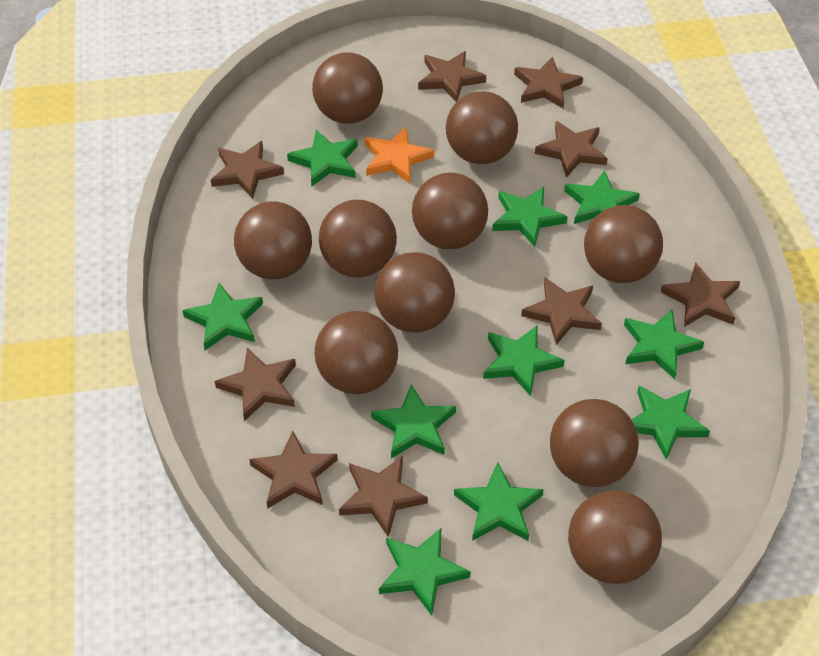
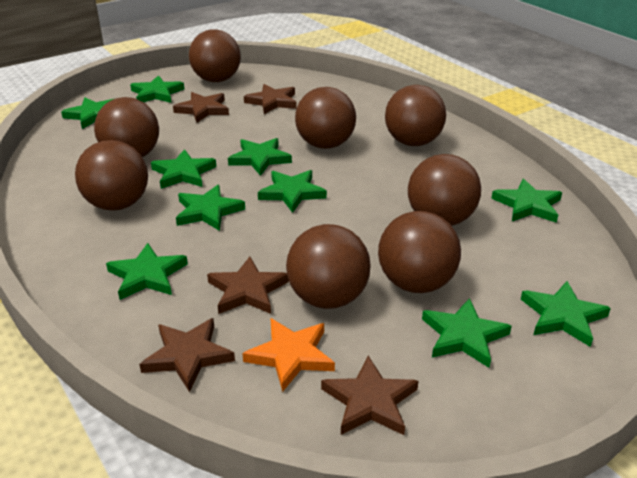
brown ball: 10 -> 8
brown star: 9 -> 5

